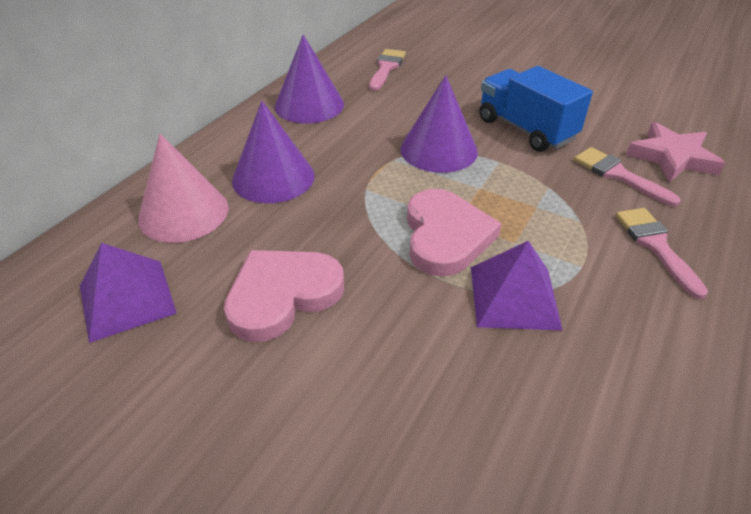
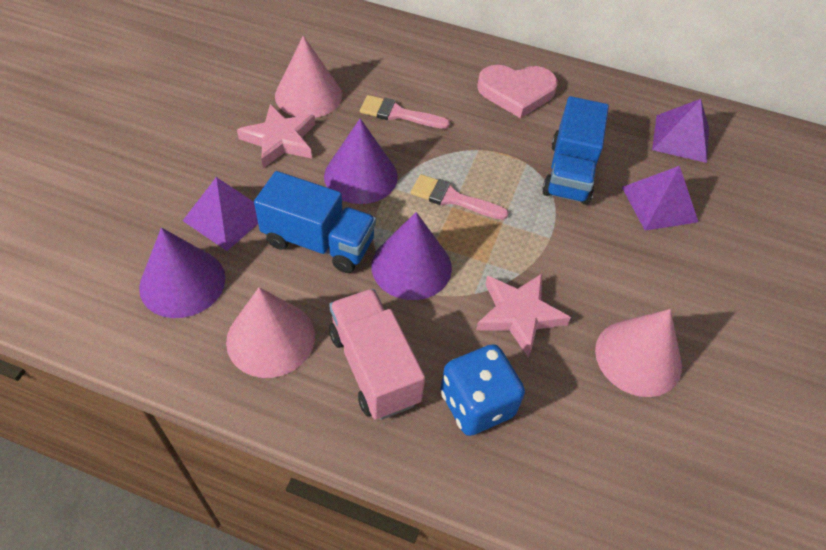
blue dice: 0 -> 1
blue truck: 1 -> 2
pink brush: 3 -> 2
pink cone: 1 -> 3
pink heart: 2 -> 1
pink star: 1 -> 2
pink truck: 0 -> 1
purple pyramid: 2 -> 3

